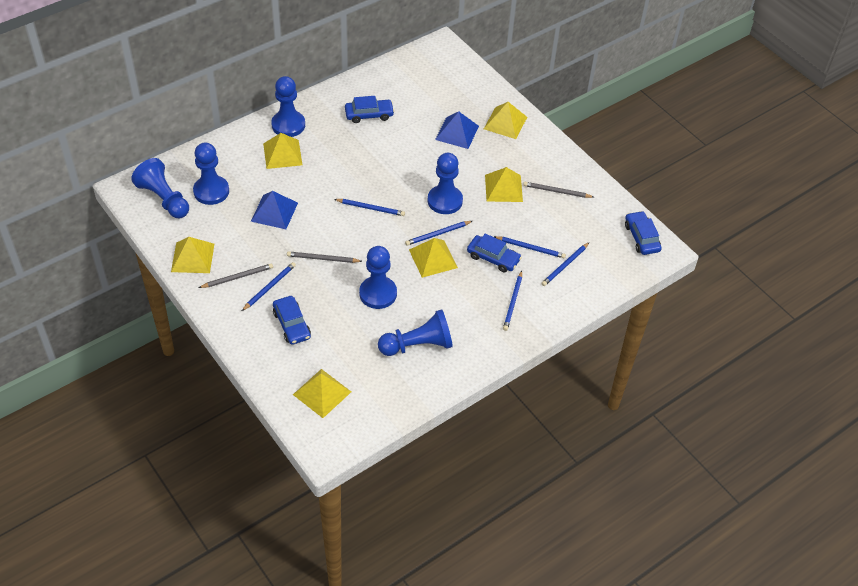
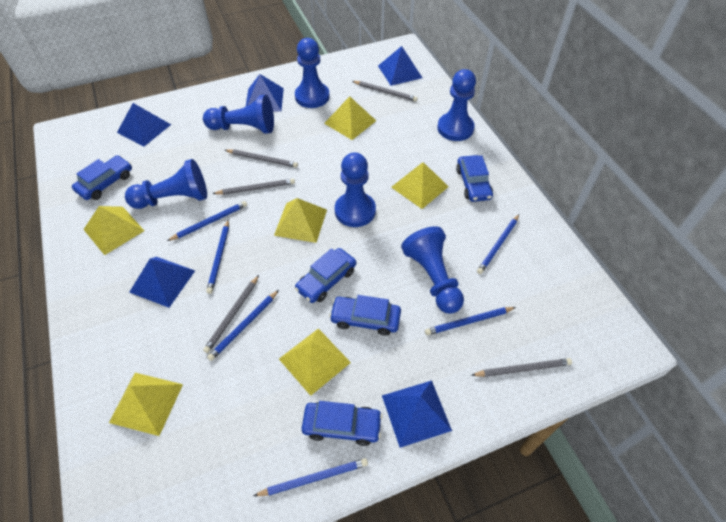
blue car: 4 -> 5
blue pyramid: 2 -> 5
grey pencil: 3 -> 5

